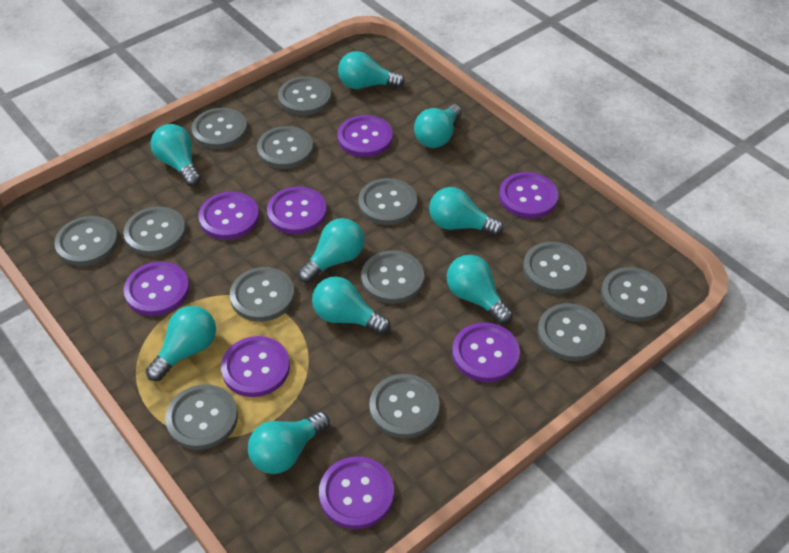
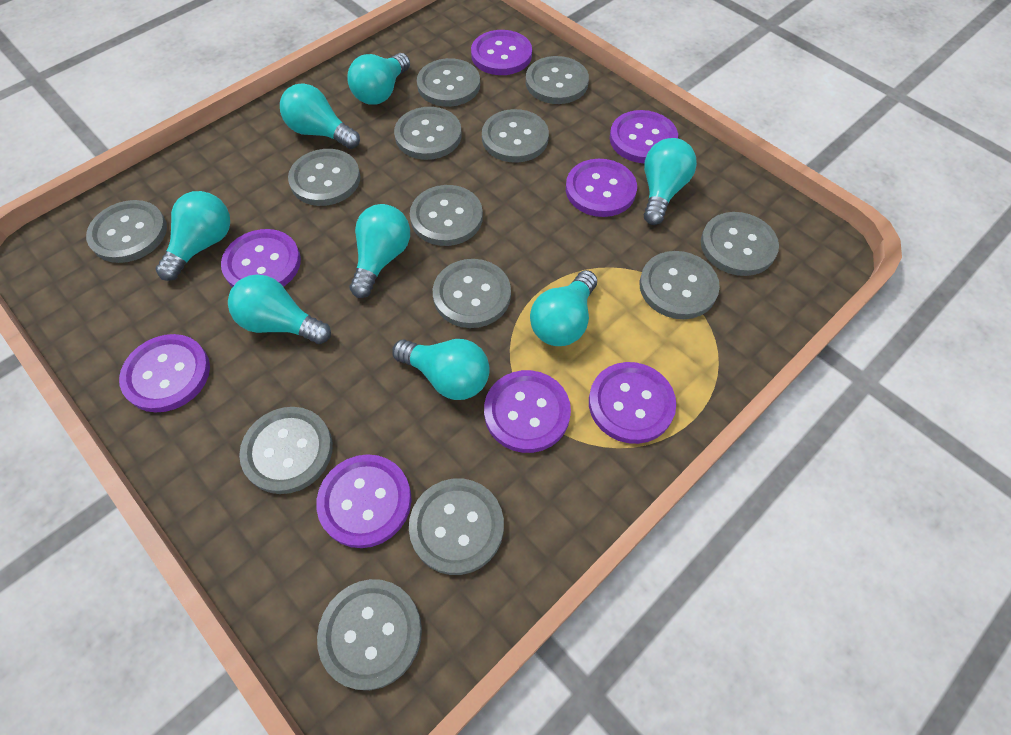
turquoise light bulb: 9 -> 8

